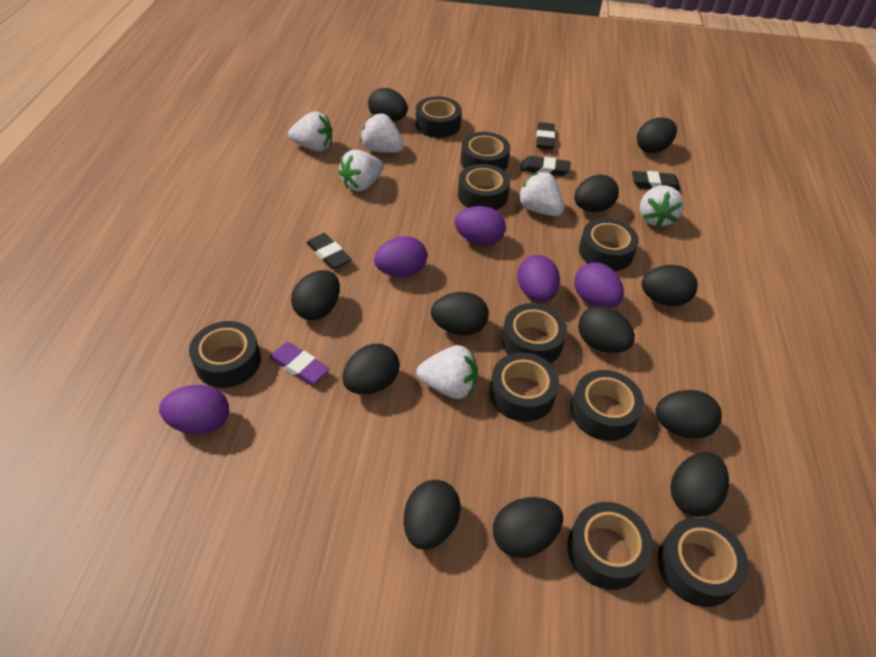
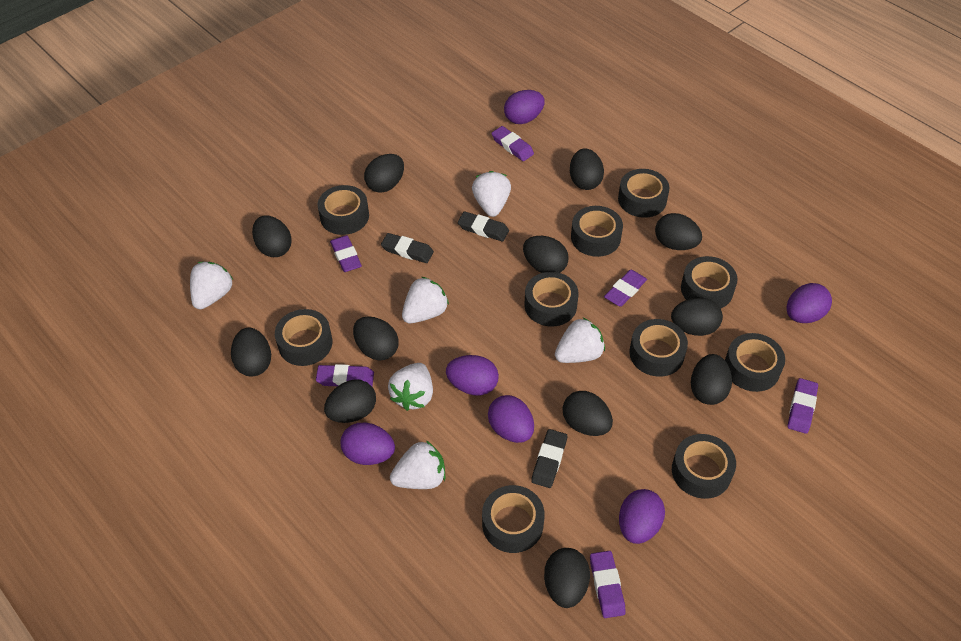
black eraser: 4 -> 3
purple egg: 5 -> 6
purple eraser: 1 -> 6

